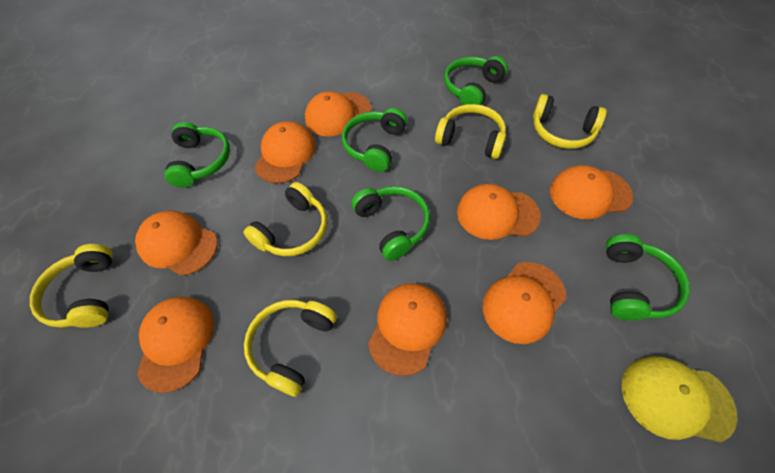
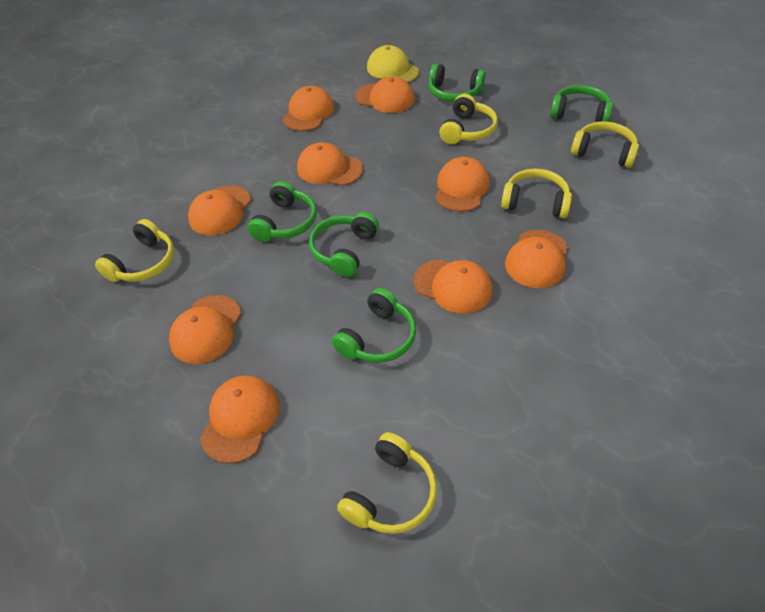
orange cap: 8 -> 9

